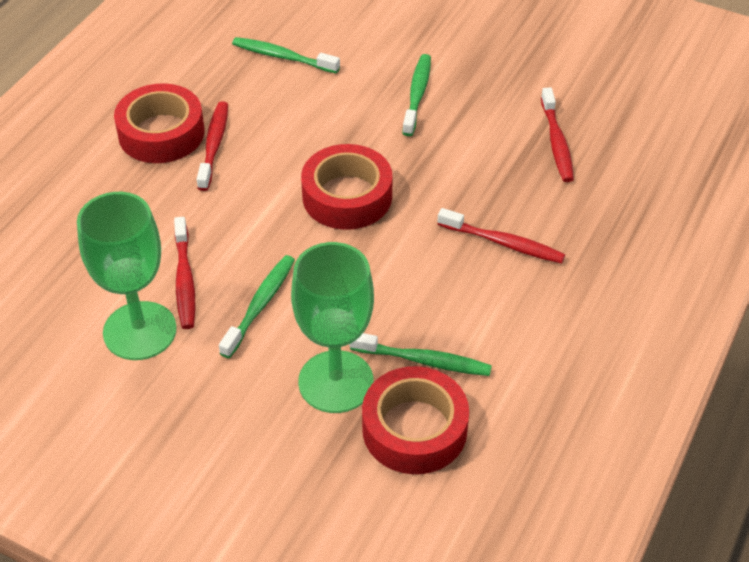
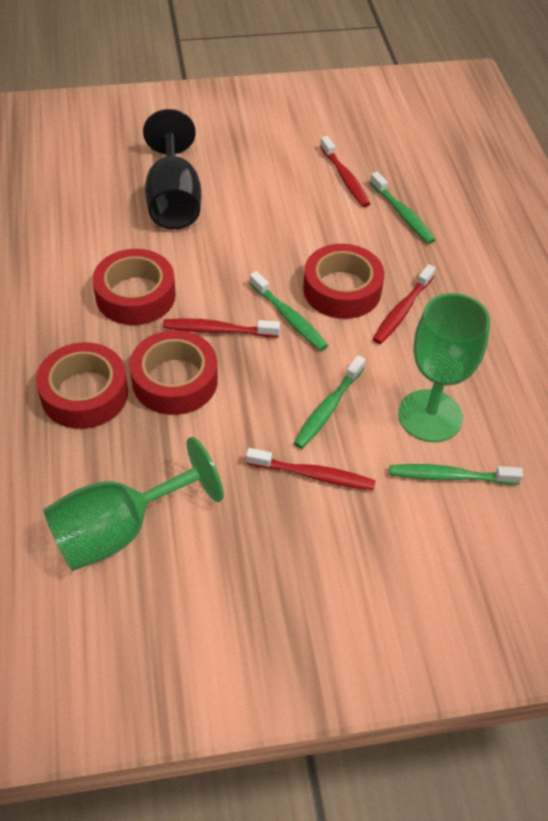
black goblet: 0 -> 1
red tape: 3 -> 4

